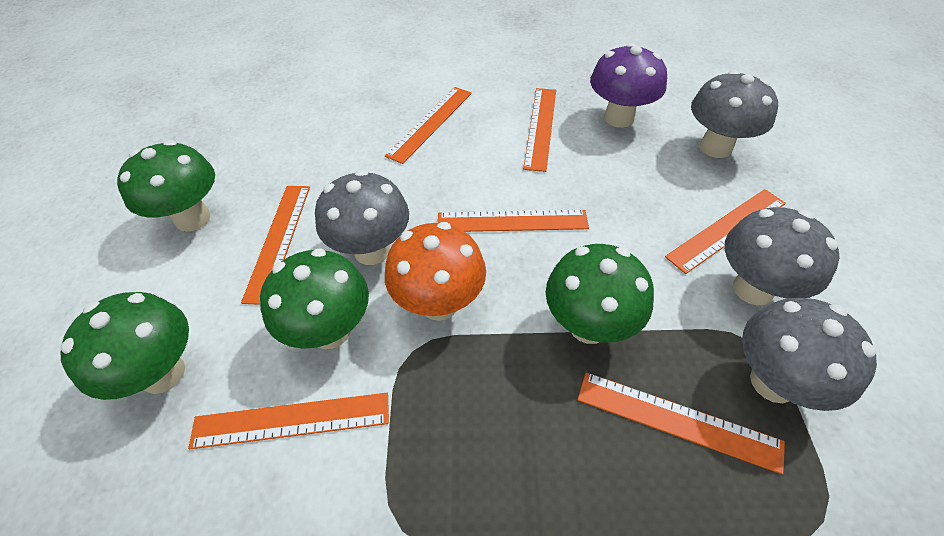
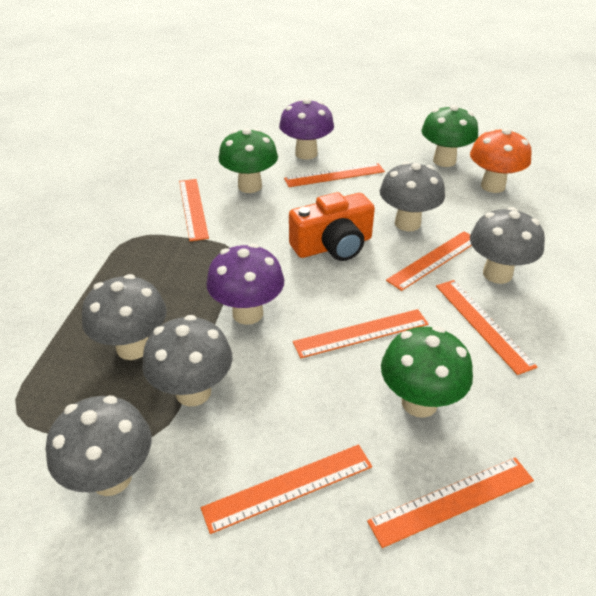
green mushroom: 4 -> 3
grey mushroom: 4 -> 5
orange camera: 0 -> 1
purple mushroom: 1 -> 2

